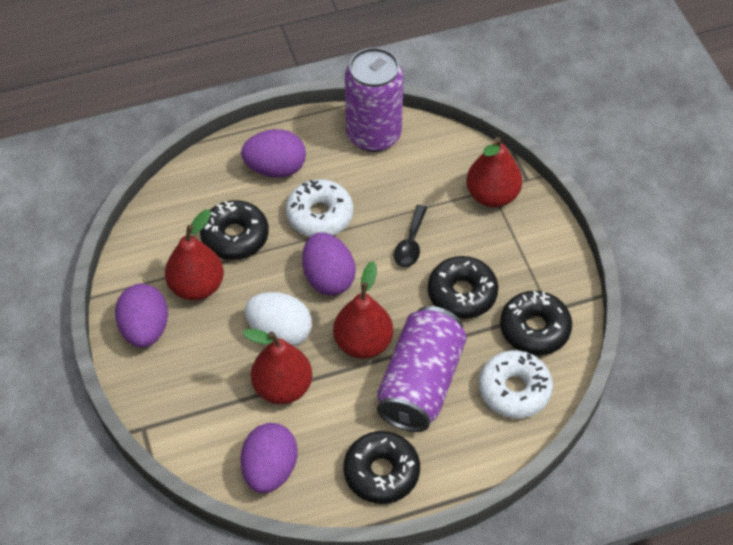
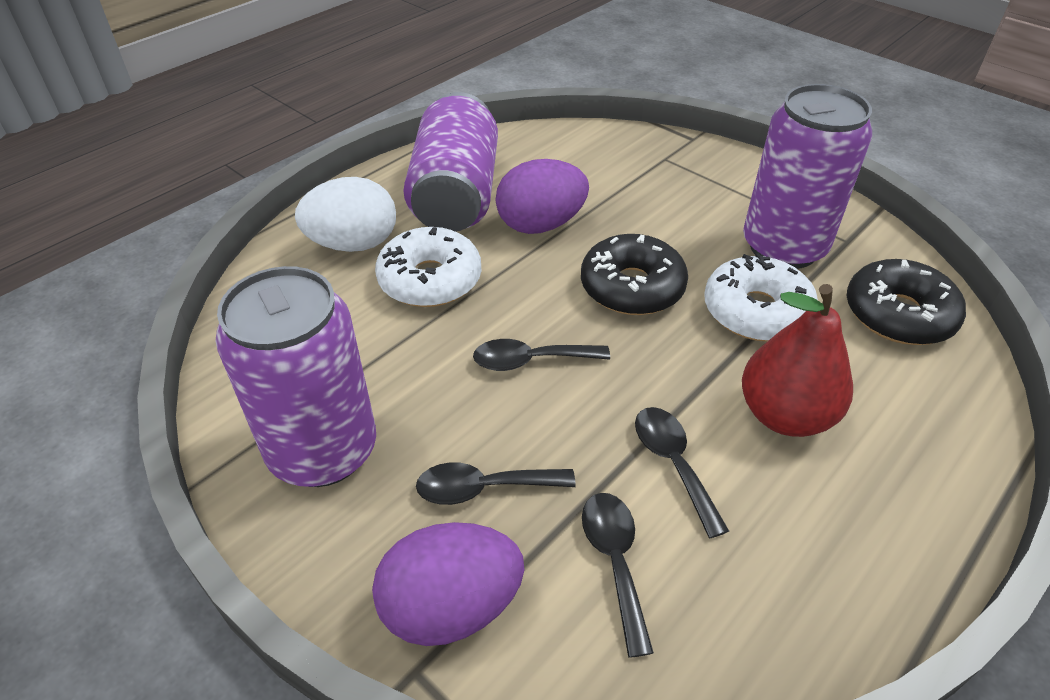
black donut: 4 -> 2
black spoon: 1 -> 4
purple can: 2 -> 3
purple egg: 4 -> 2
red pear: 4 -> 1

